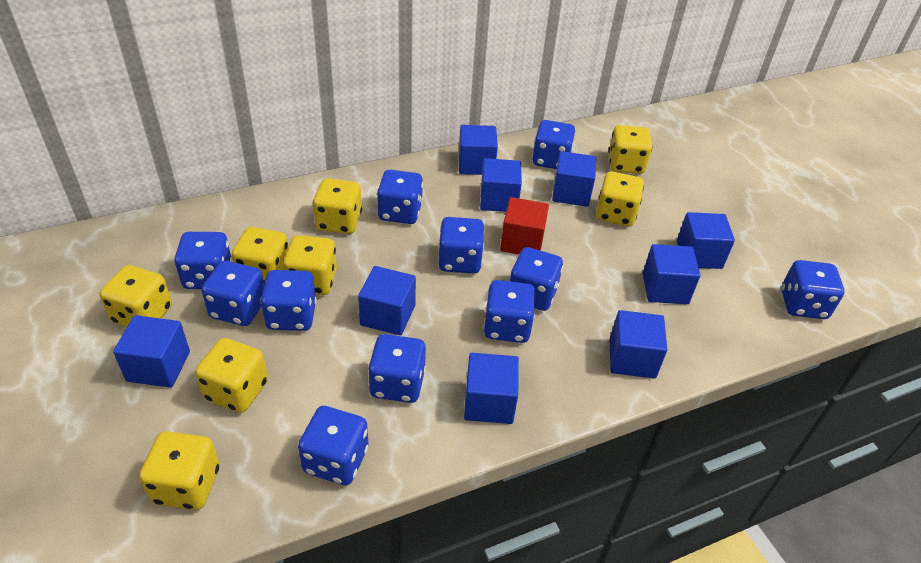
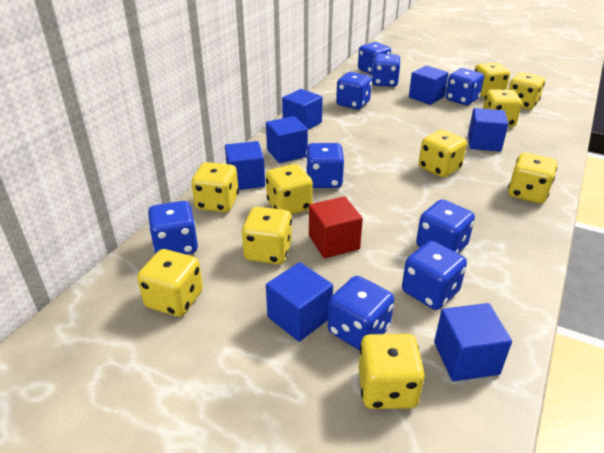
blue cube: 9 -> 7
blue dice: 11 -> 9
yellow dice: 8 -> 10

